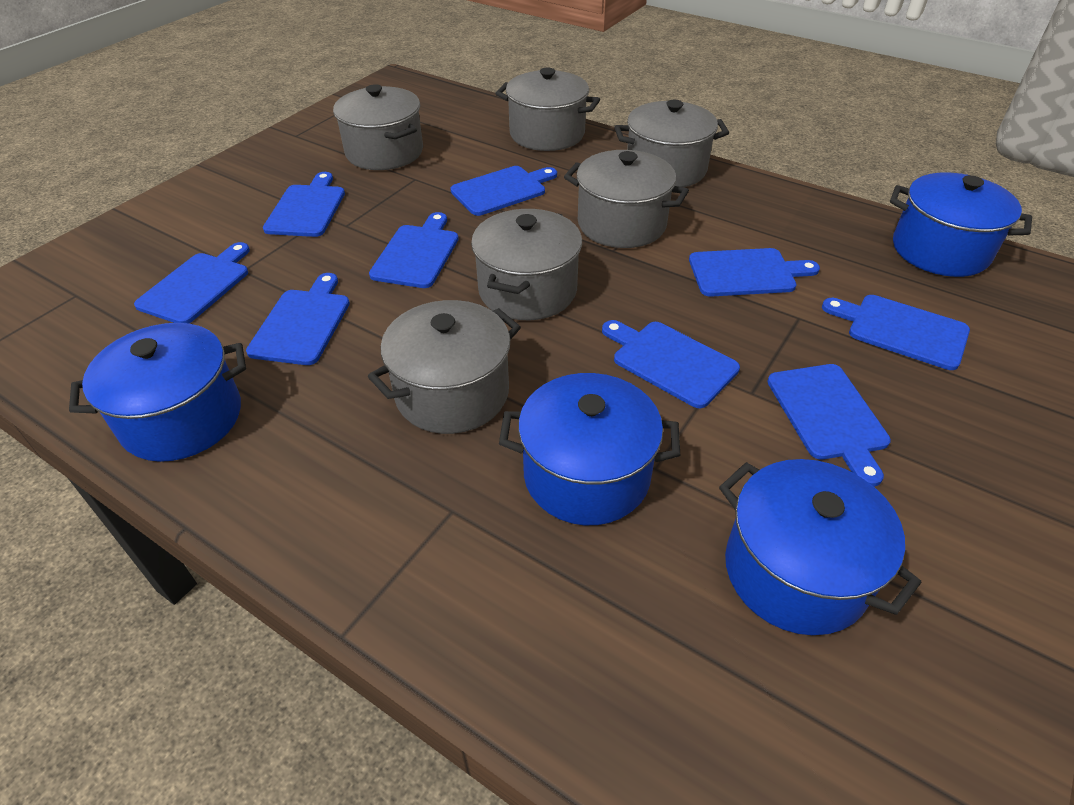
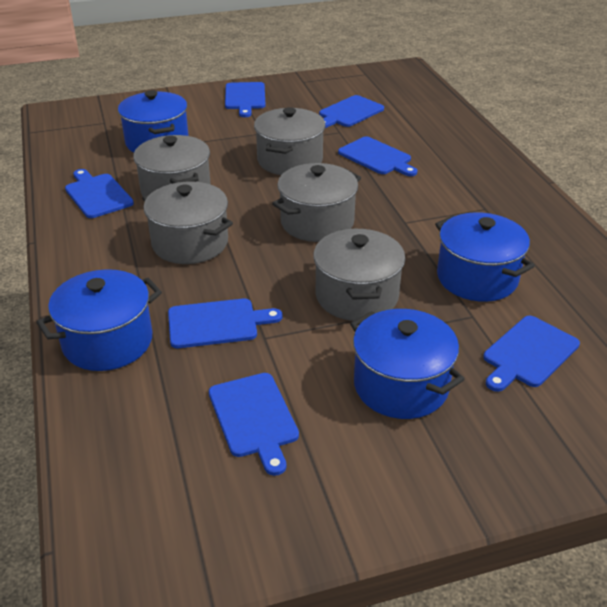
blue cutting board: 9 -> 7
grey pot: 6 -> 5

